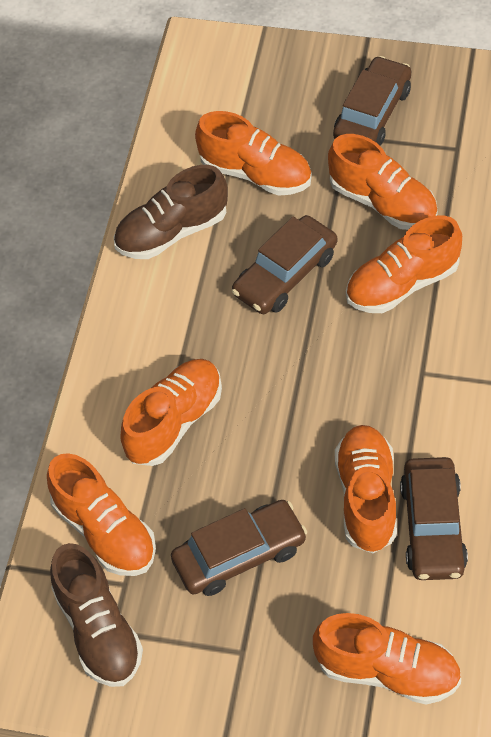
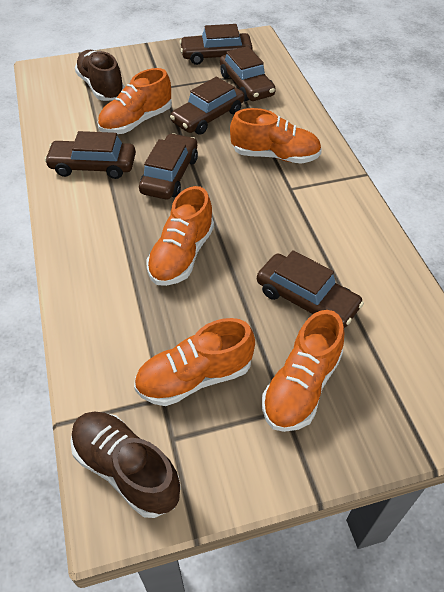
brown car: 4 -> 6
orange shoe: 7 -> 5

